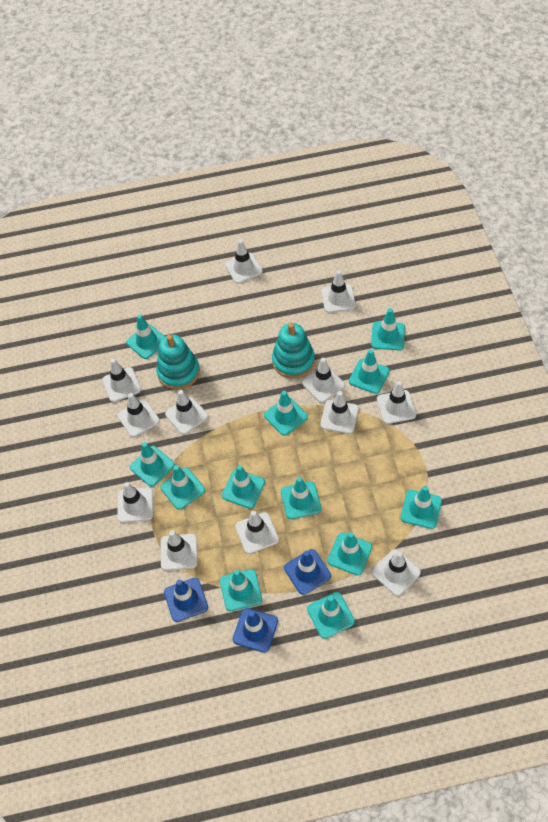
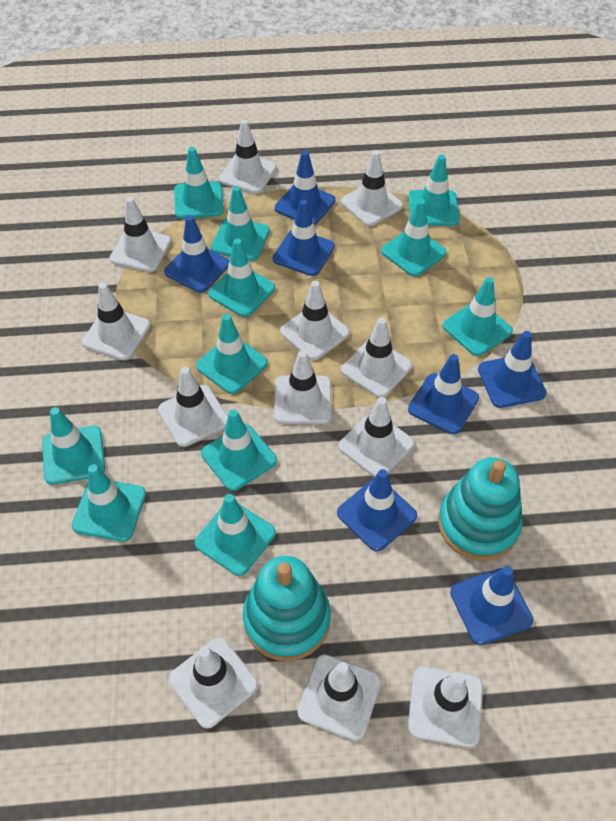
blue traffic cone: 3 -> 7
turquoise traffic cone: 12 -> 11

